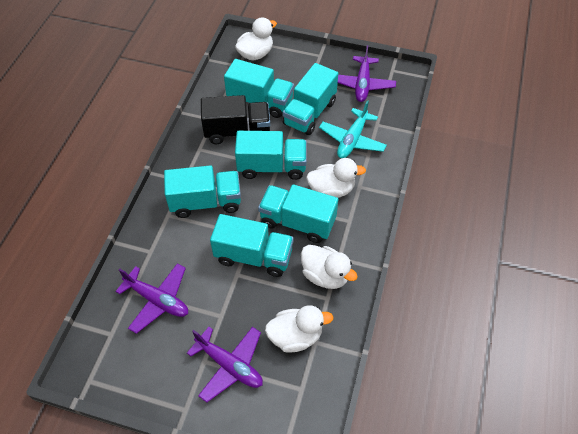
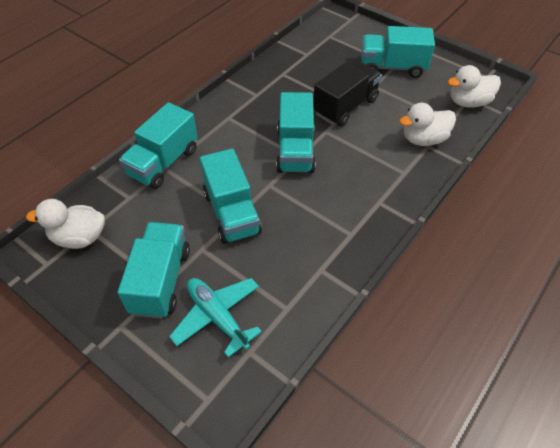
purple plane: 3 -> 0
turquoise truck: 6 -> 5
white duck: 4 -> 3

